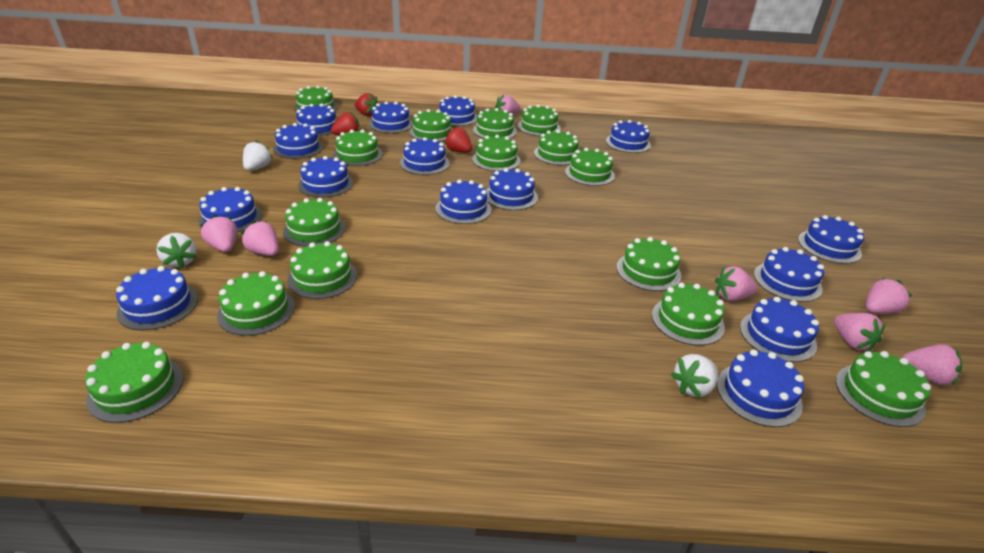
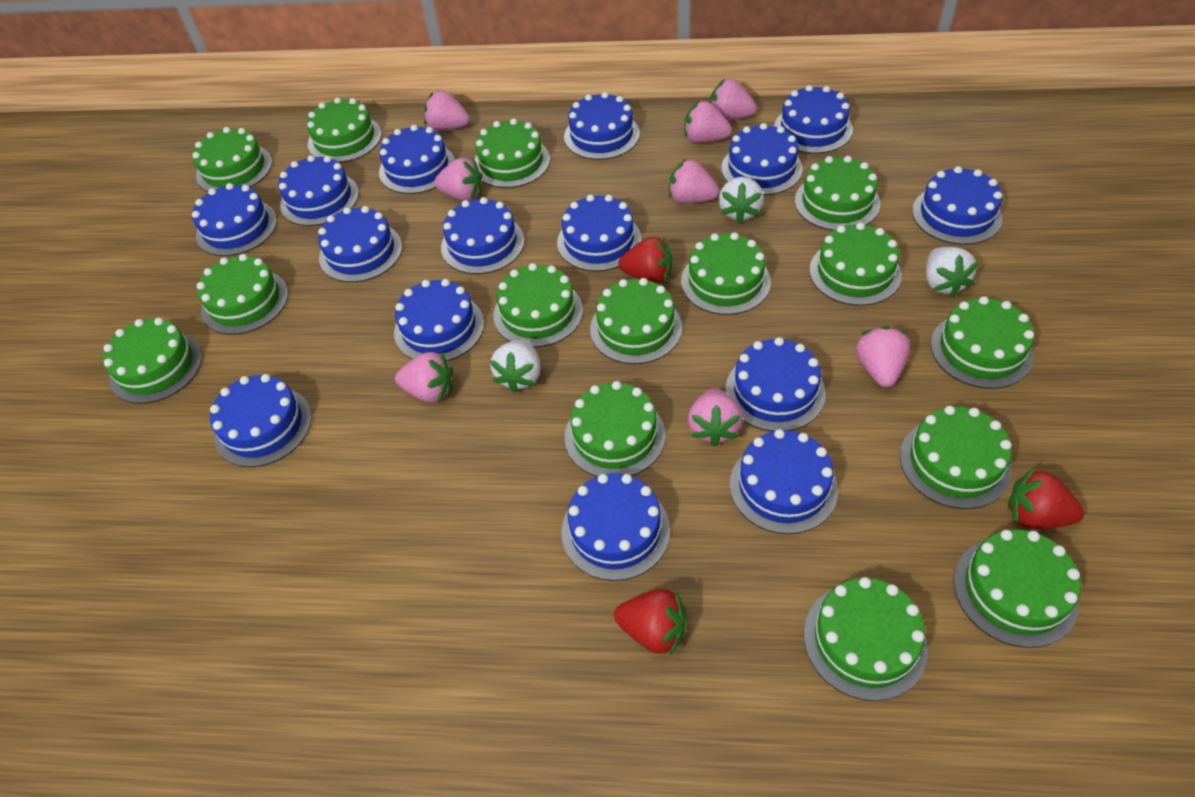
pink strawberry: 7 -> 8

